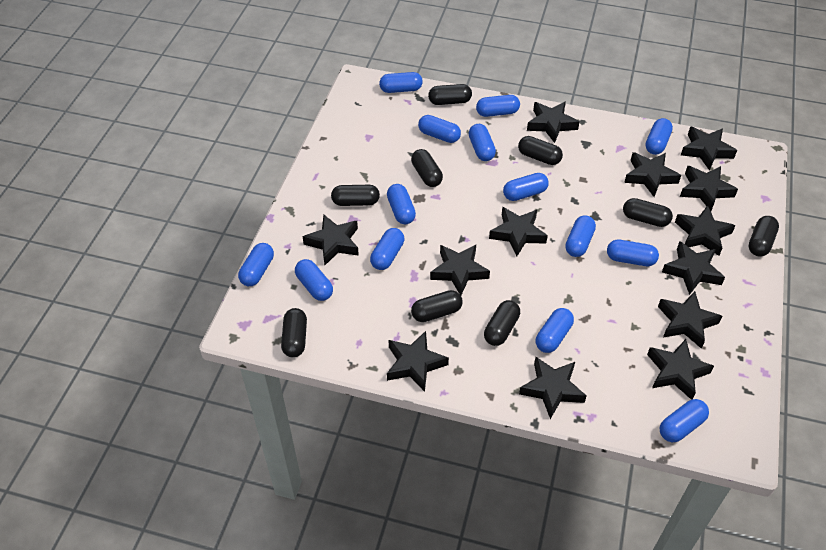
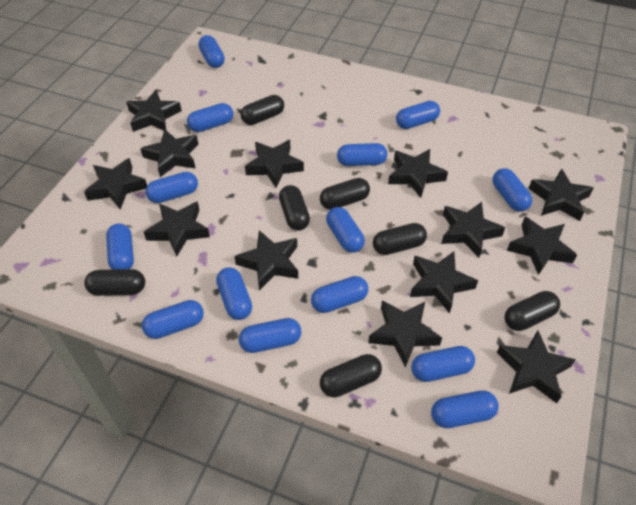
black capsule: 9 -> 7

